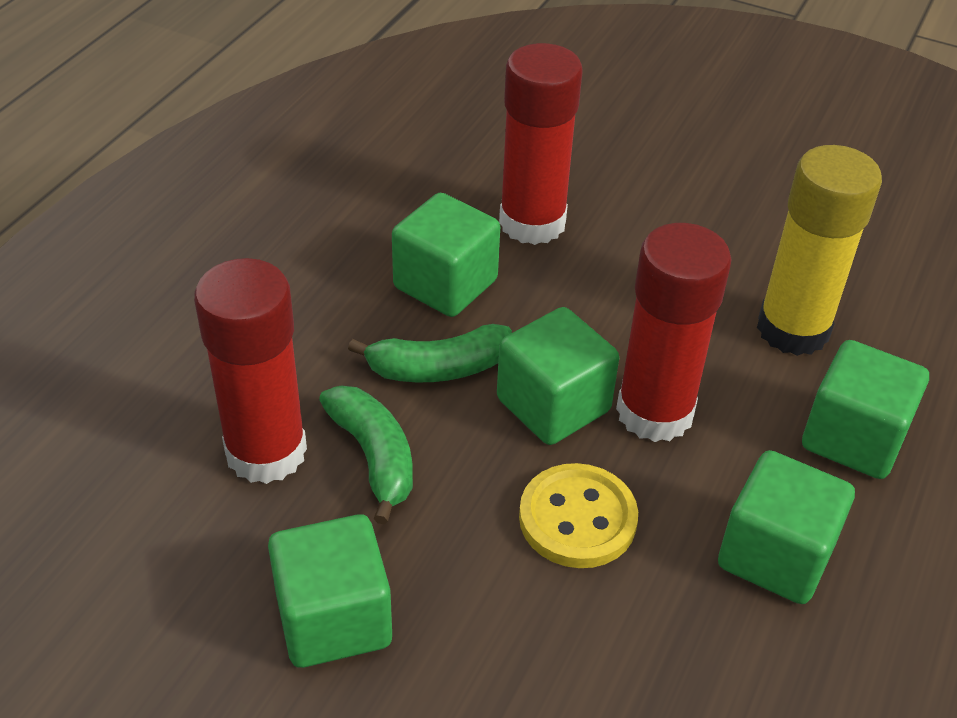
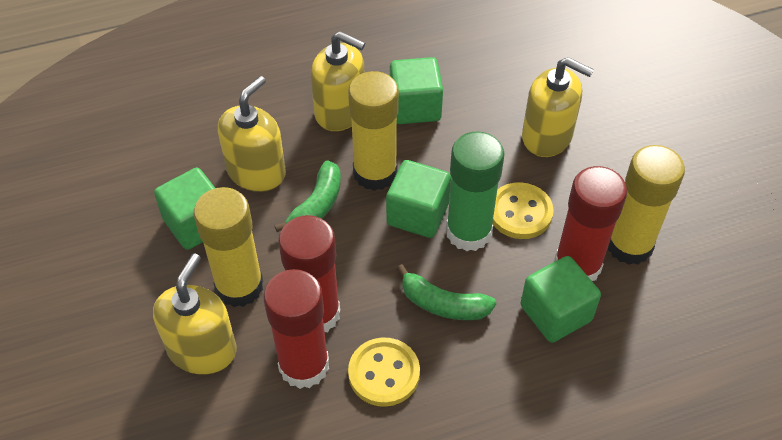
green cube: 5 -> 4
green glue stick: 0 -> 1
yellow button: 1 -> 2
yellow glue stick: 1 -> 3
yellow soap dispenser: 0 -> 4

